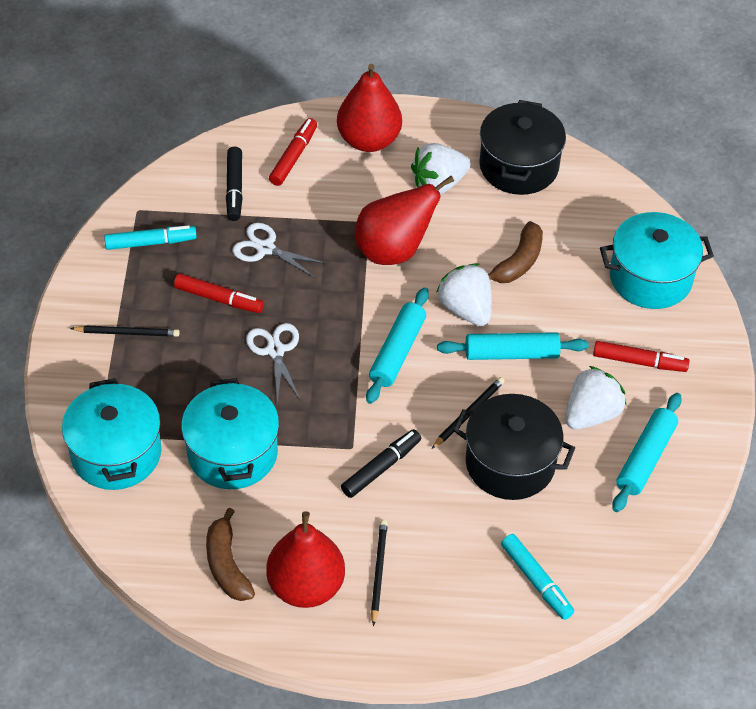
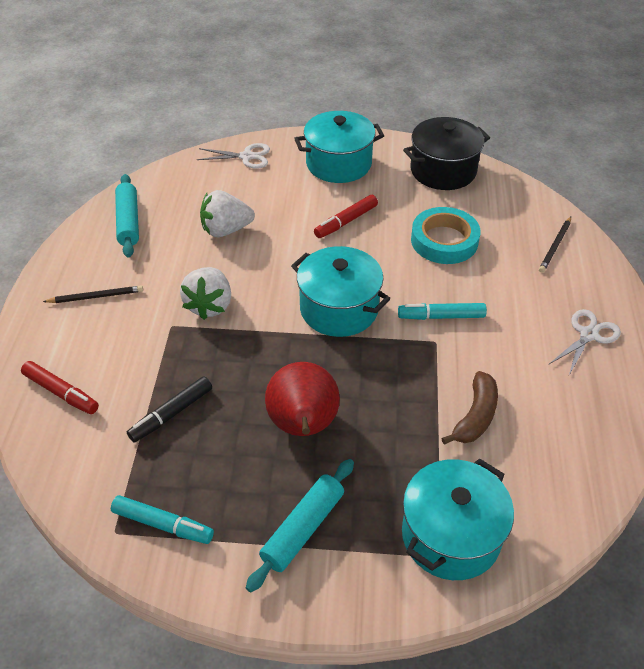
black marker: 2 -> 1
black pencil: 3 -> 2
black pot: 2 -> 1
brown banana: 2 -> 1
red marker: 3 -> 2
red pear: 3 -> 1
turquoise rolling pin: 3 -> 2
turquoise tape: 0 -> 1
white strawberry: 3 -> 2

